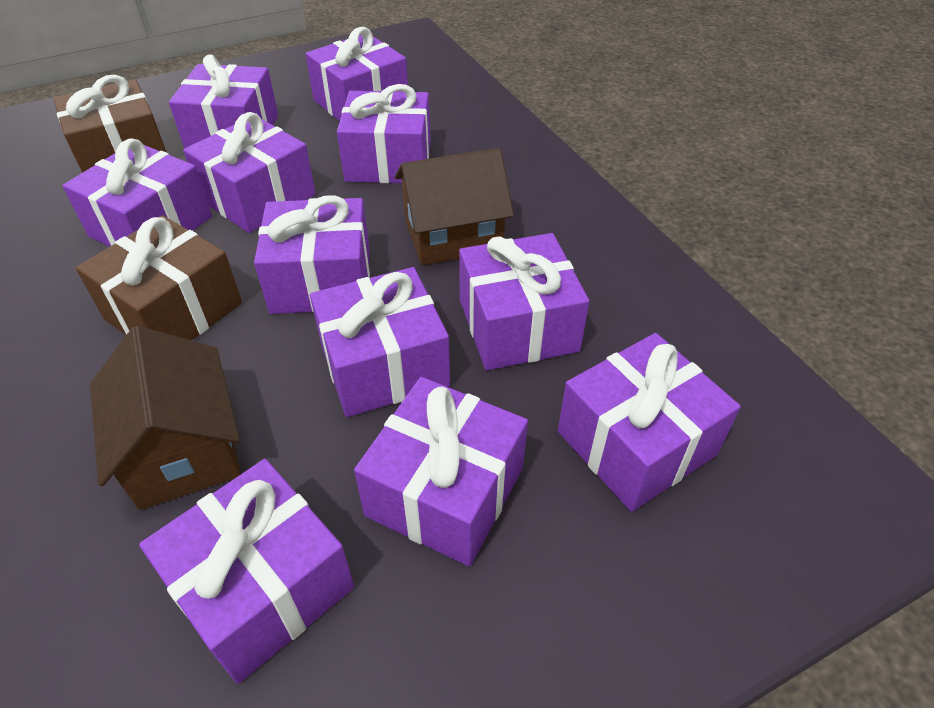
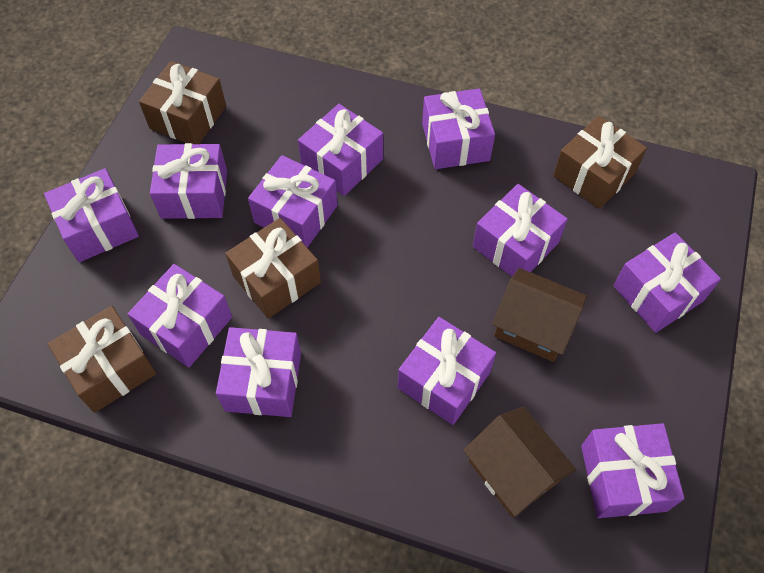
brown gift: 2 -> 4

